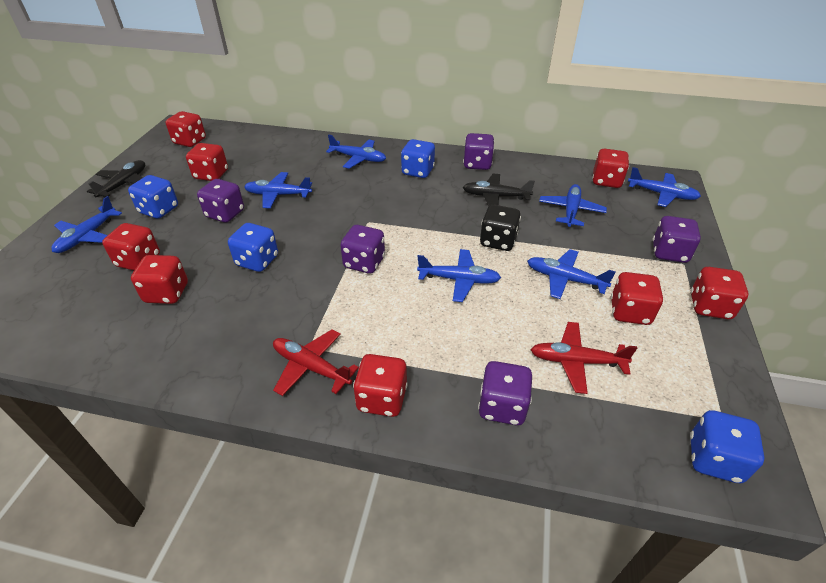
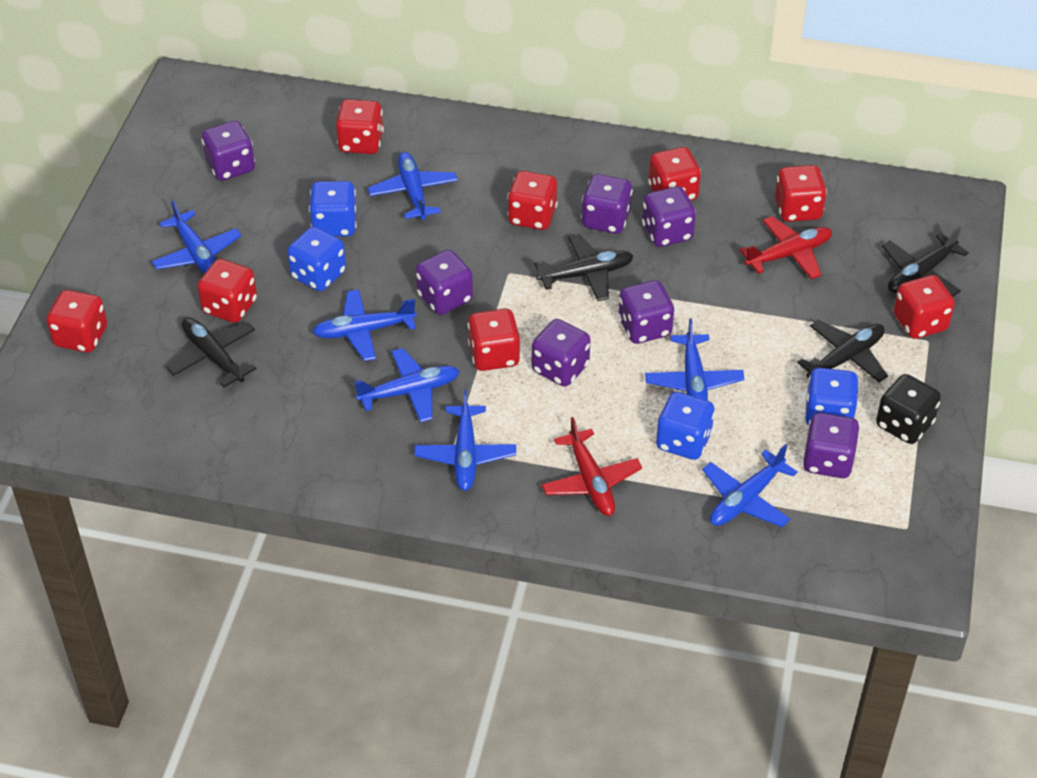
black plane: 2 -> 4
purple dice: 5 -> 7

